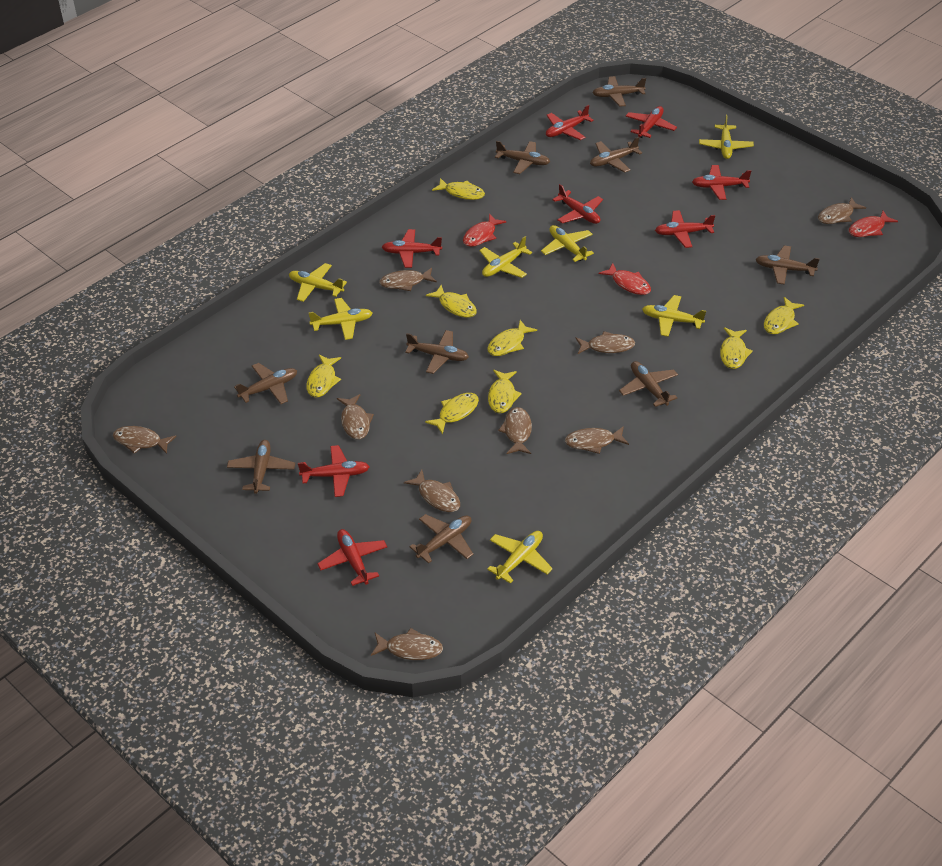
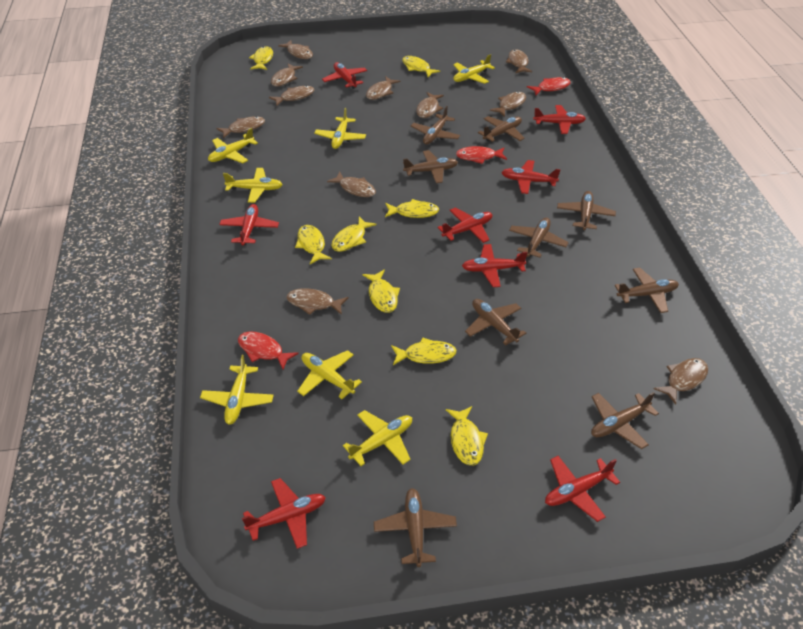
brown fish: 9 -> 11

